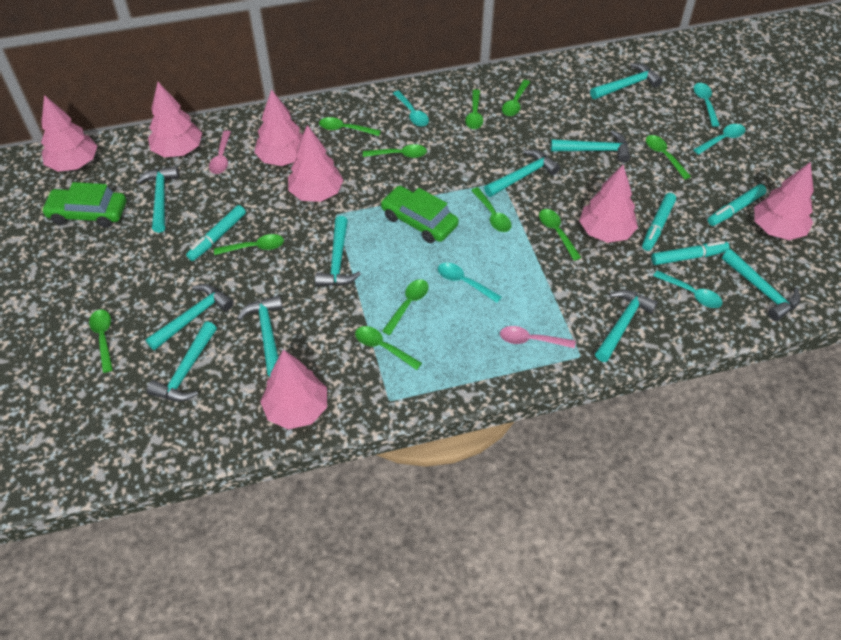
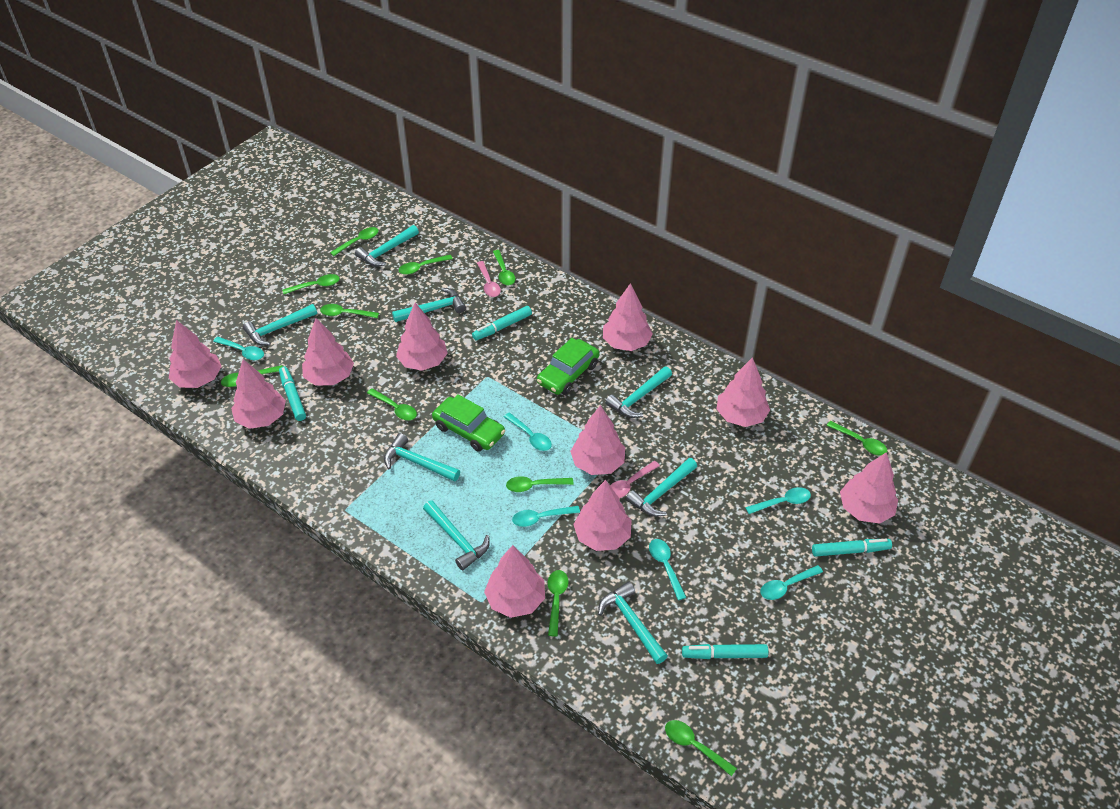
pink tree: 7 -> 10
turquoise hammer: 10 -> 8
turquoise spoon: 5 -> 6

